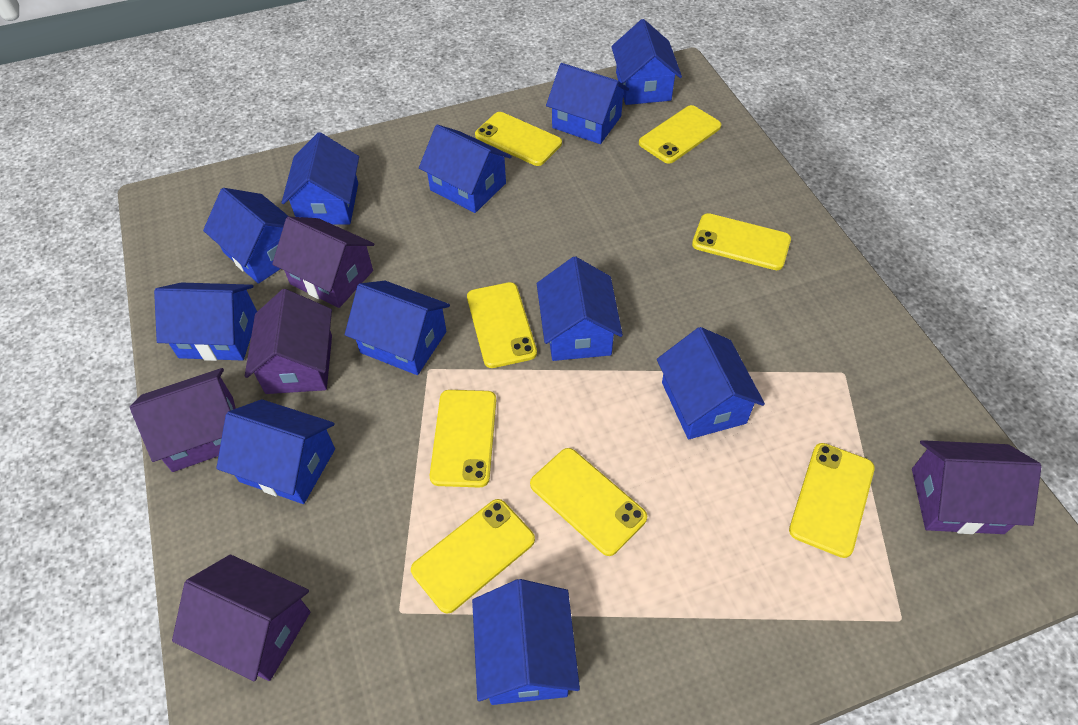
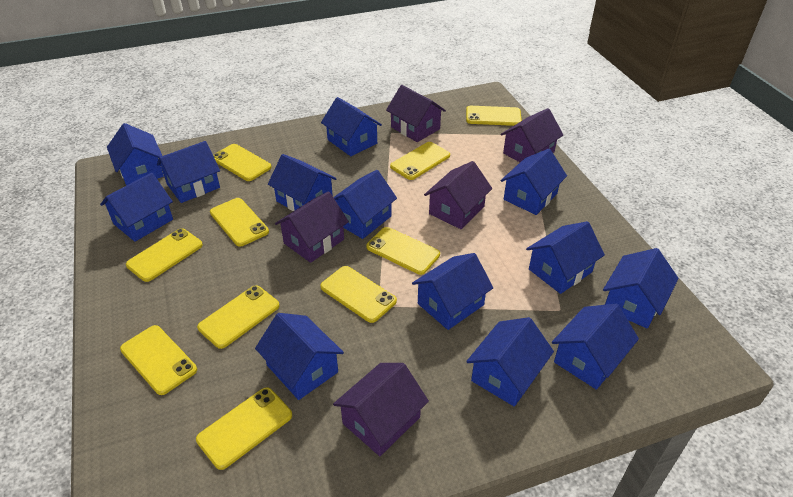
blue house: 11 -> 13
yellow phone: 8 -> 10

